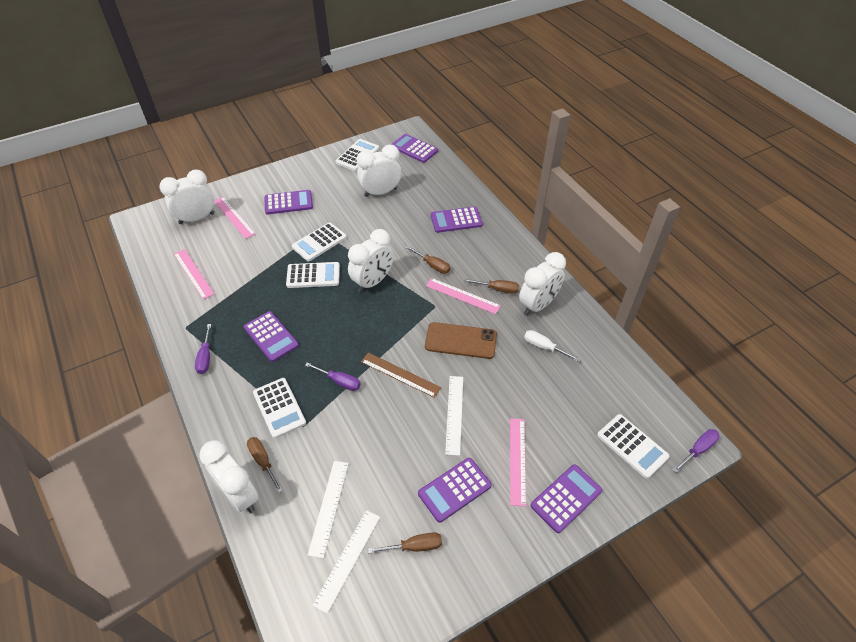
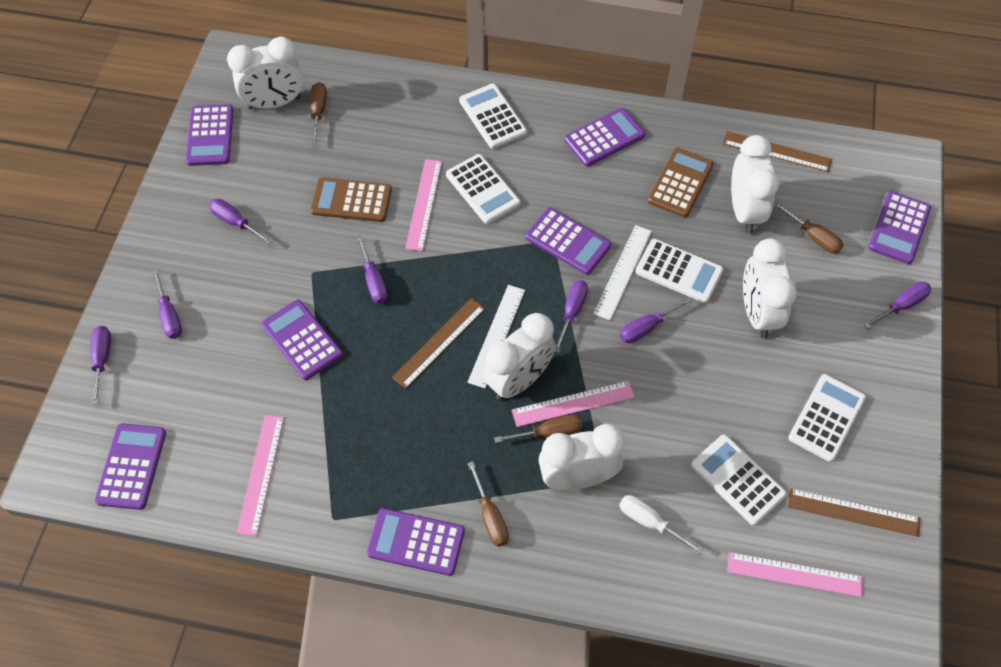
brown calculator: 0 -> 2
brown phone: 1 -> 0
brown ruler: 1 -> 3
purple calculator: 6 -> 7
purple screwdriver: 3 -> 7
white ruler: 3 -> 2

